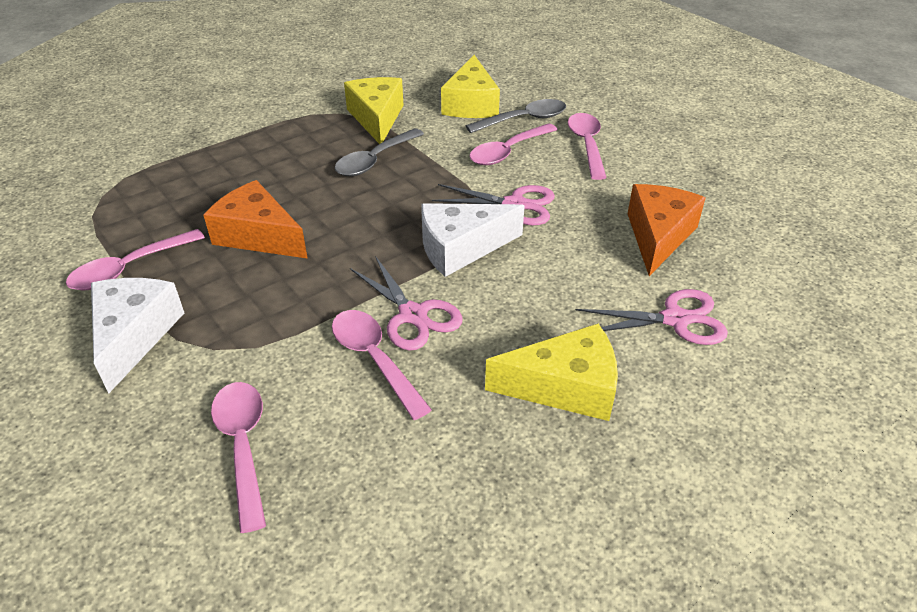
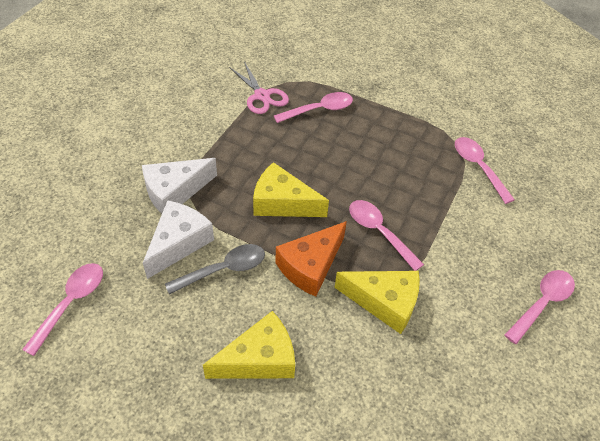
grey spoon: 2 -> 1
orange cheese: 2 -> 1
pink scissors: 3 -> 1

